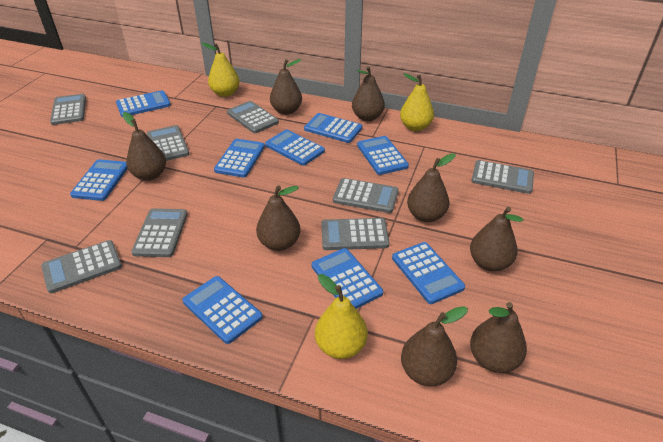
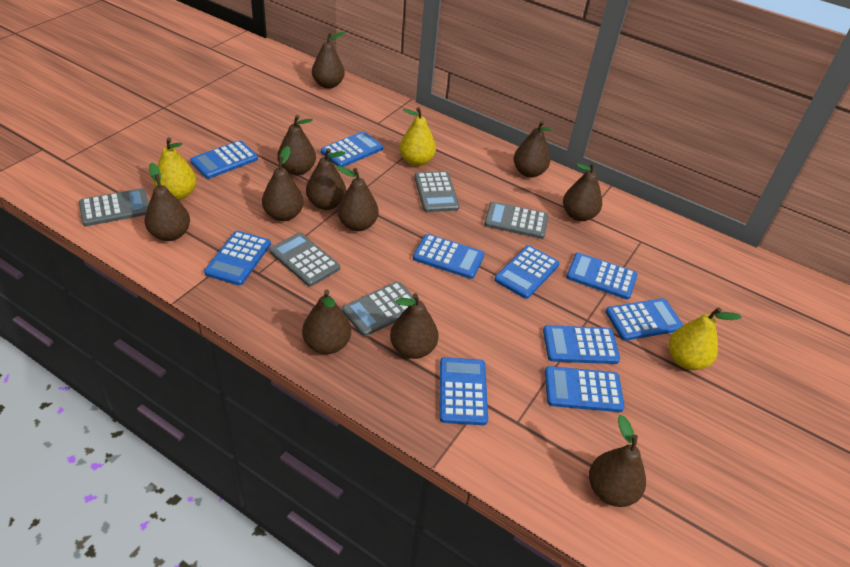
blue calculator: 9 -> 10
brown pear: 8 -> 11
grey calculator: 8 -> 5

